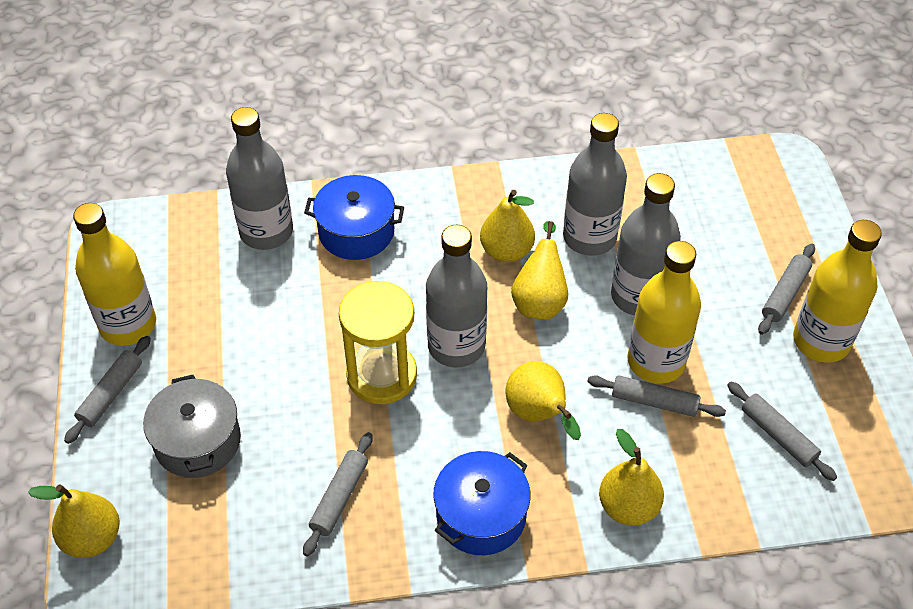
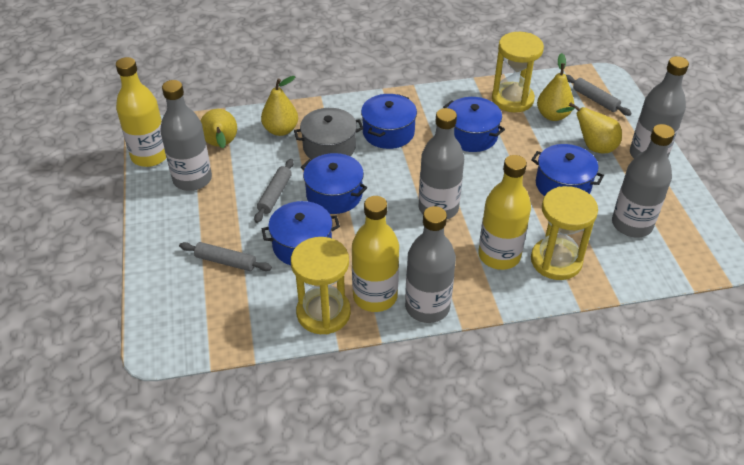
blue pot: 2 -> 5
grey bottle: 4 -> 5
grey rolling pin: 5 -> 3
yellow hourglass: 1 -> 3
yellow pear: 5 -> 4

